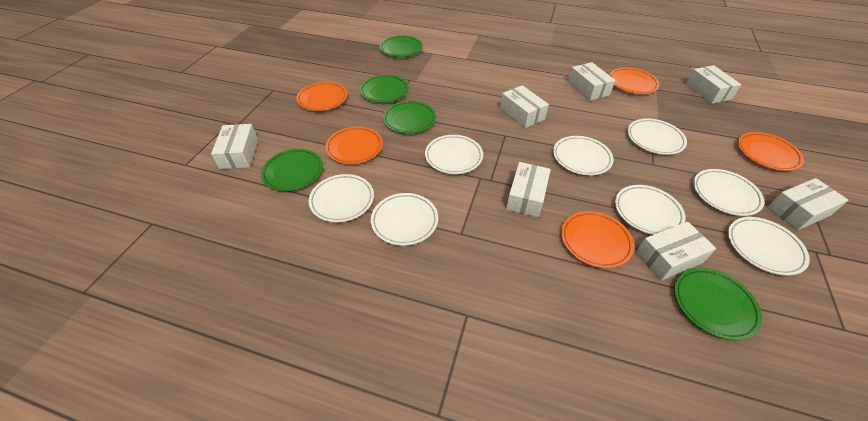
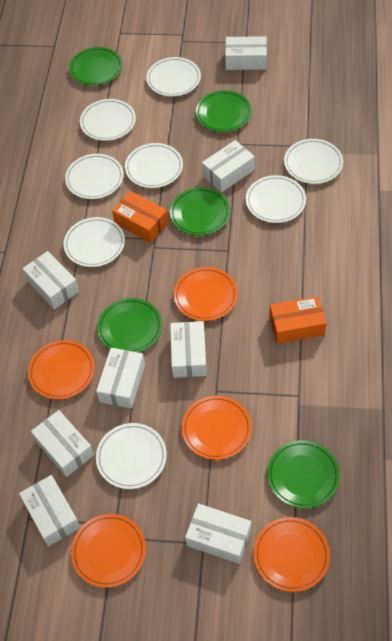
orange box: 0 -> 2
white box: 7 -> 8

